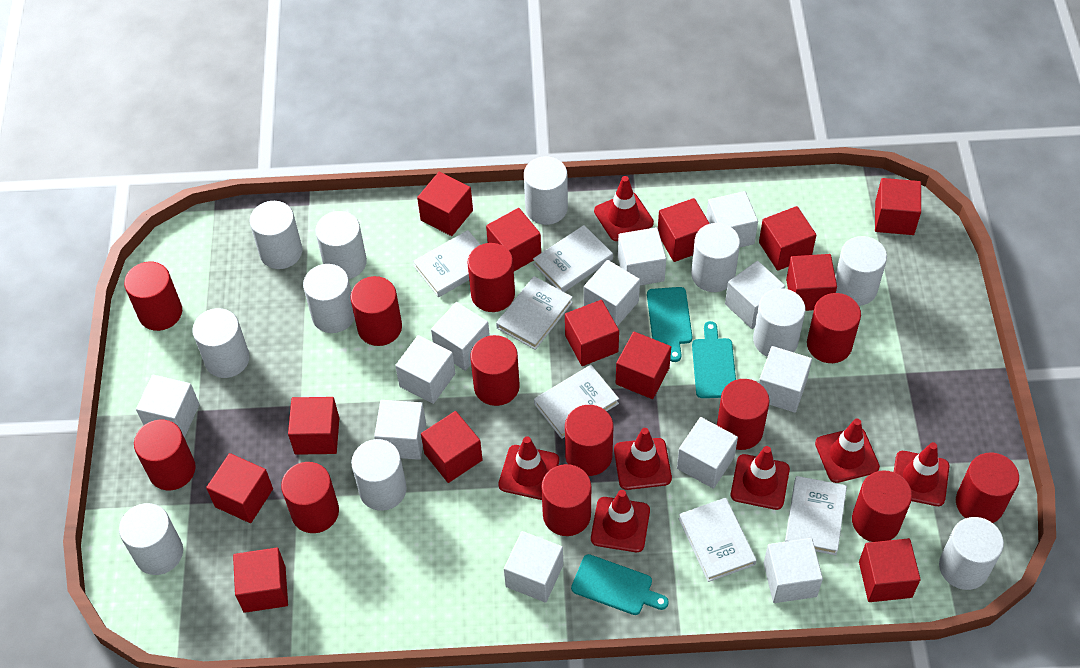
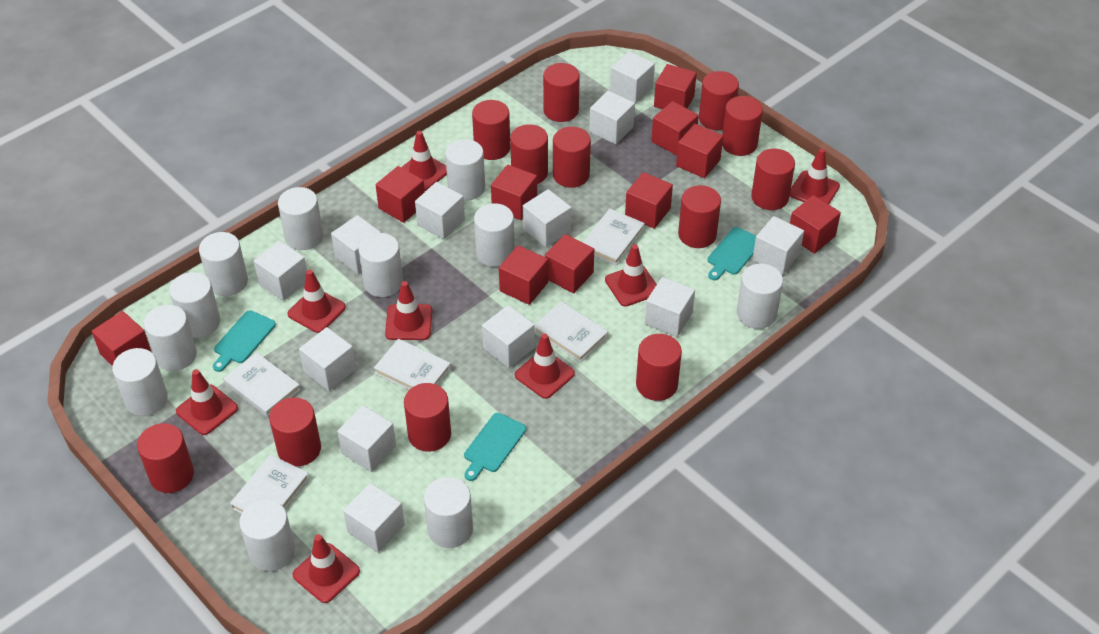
red cube: 13 -> 10
red traffic cone: 7 -> 8
white book: 6 -> 5

